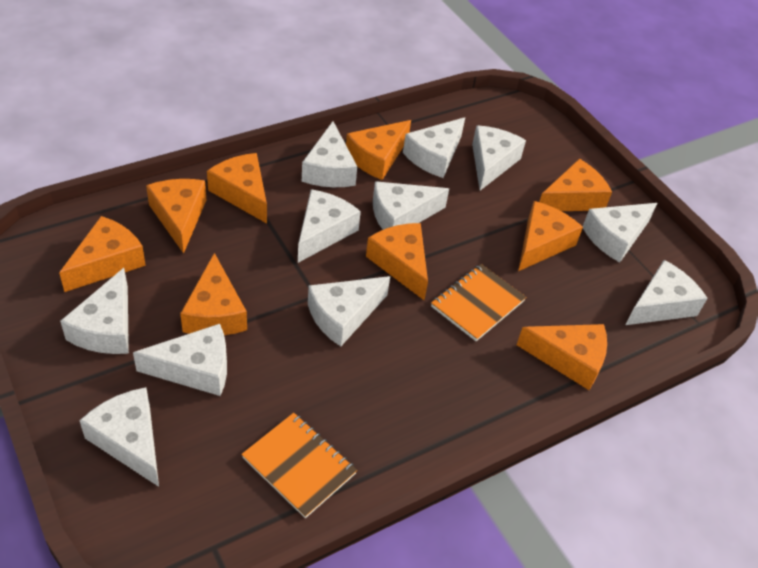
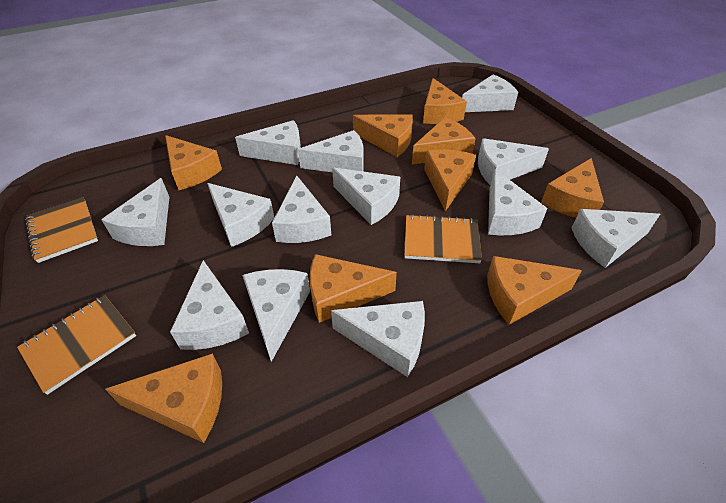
orange notebook: 2 -> 3
white cheese: 11 -> 13

